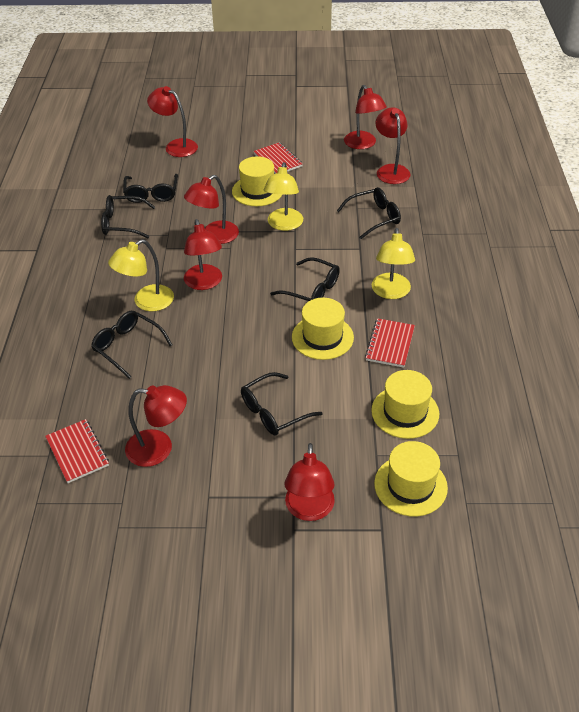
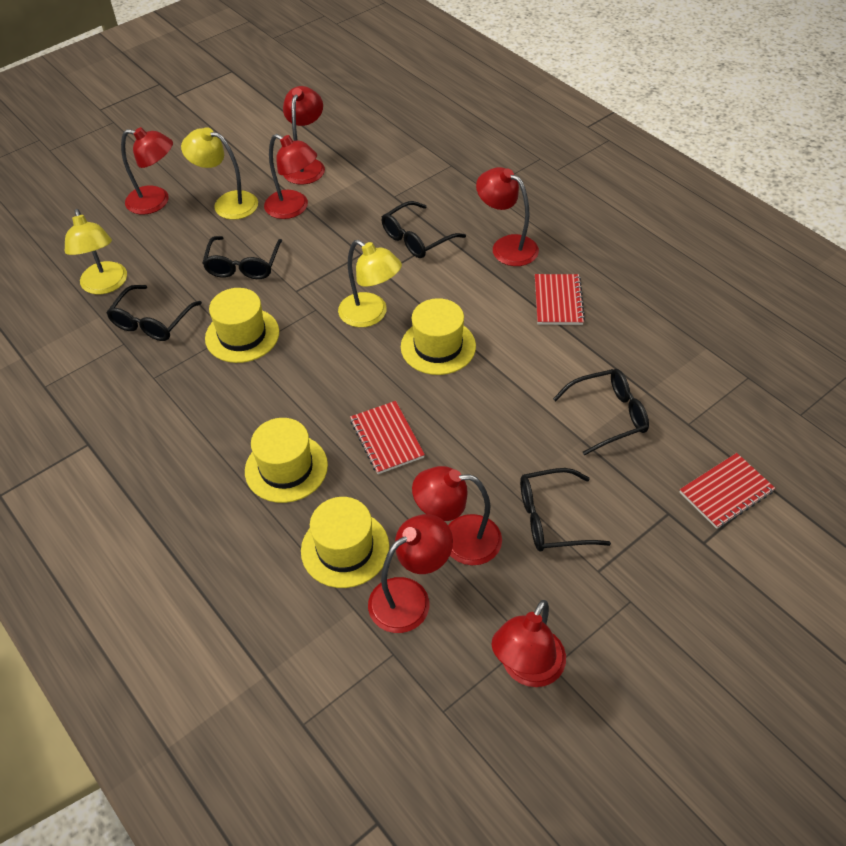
black glasses: 6 -> 5

